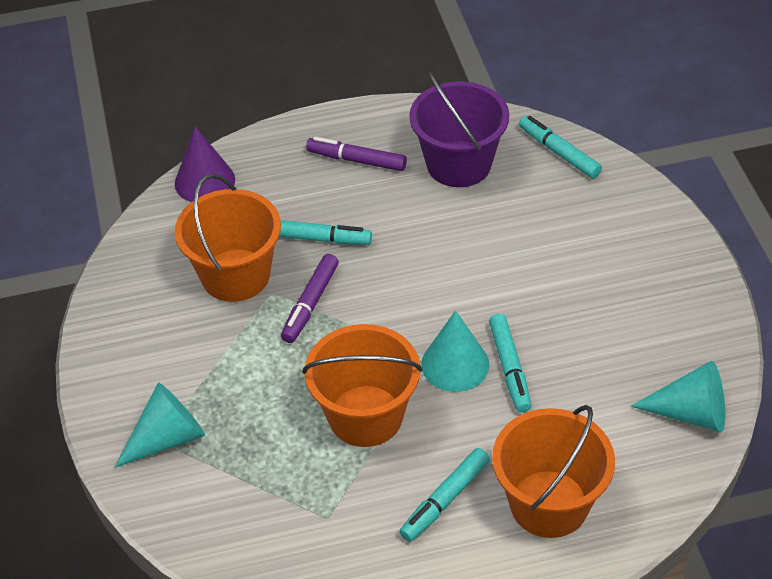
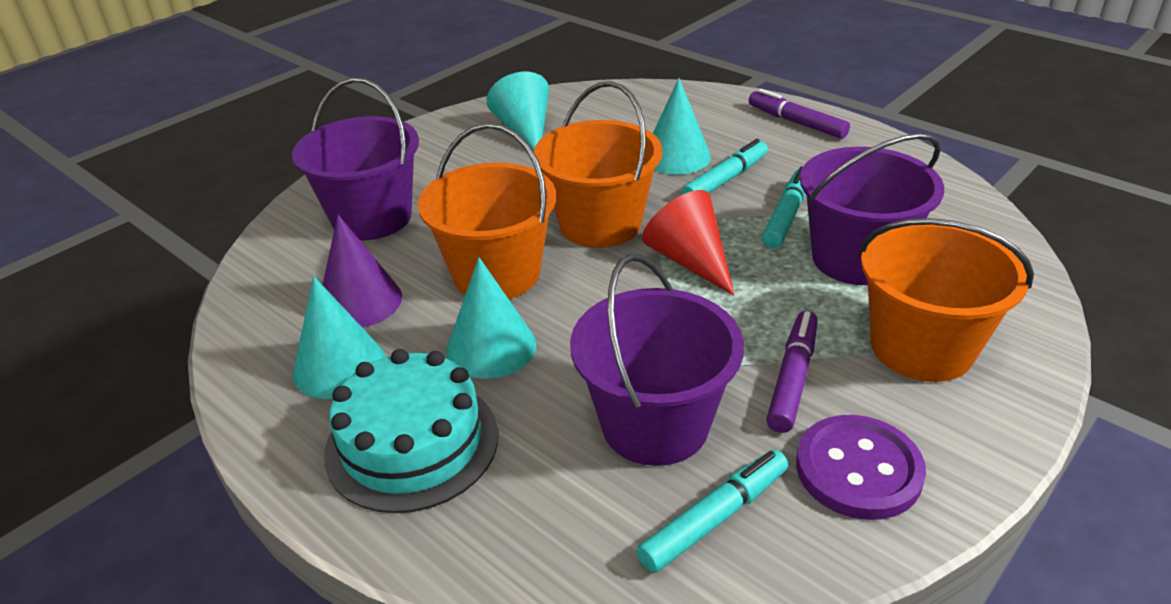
purple bucket: 1 -> 3
purple button: 0 -> 1
red cone: 0 -> 1
turquoise cake: 0 -> 1
turquoise cone: 3 -> 4
turquoise marker: 4 -> 3

